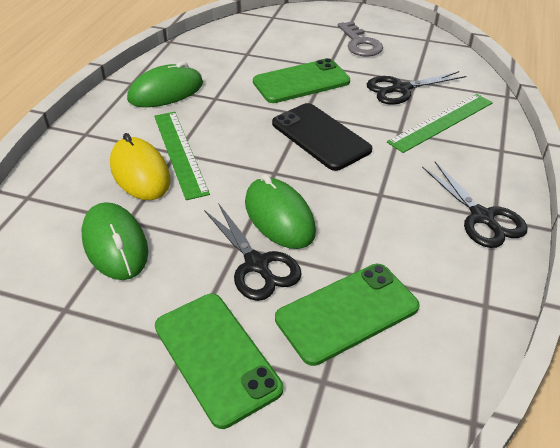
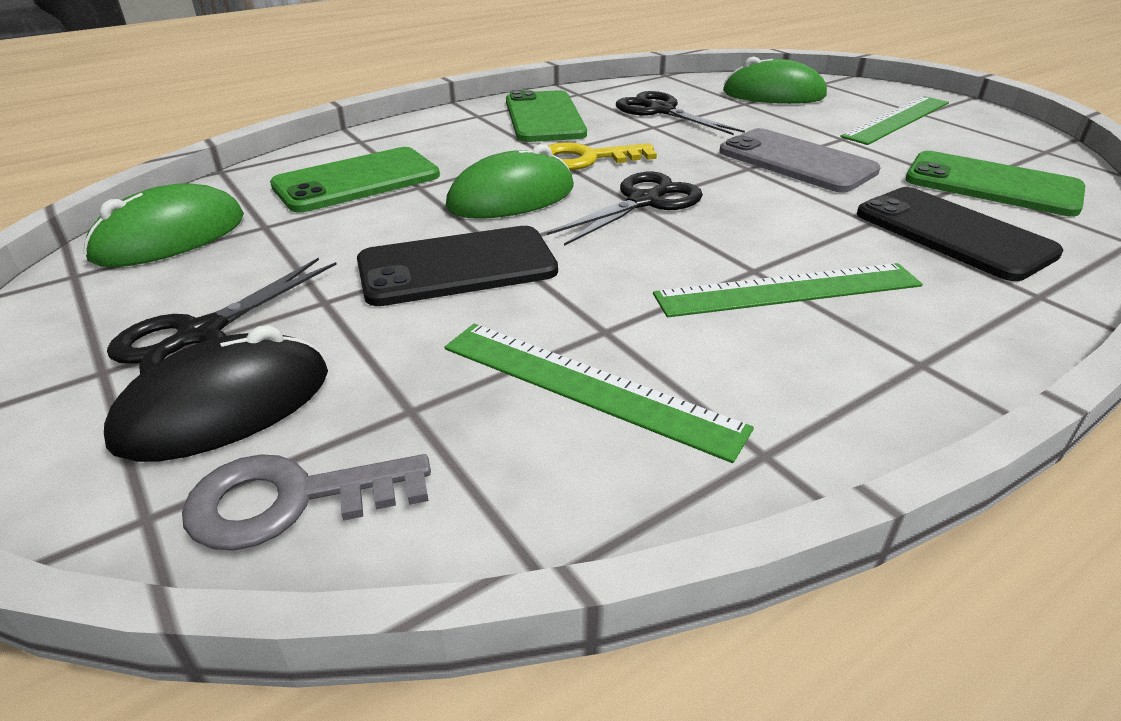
black mouse: 0 -> 1
black phone: 1 -> 2
green ruler: 2 -> 3
grey phone: 0 -> 1
yellow key: 0 -> 1
yellow mouse: 1 -> 0

